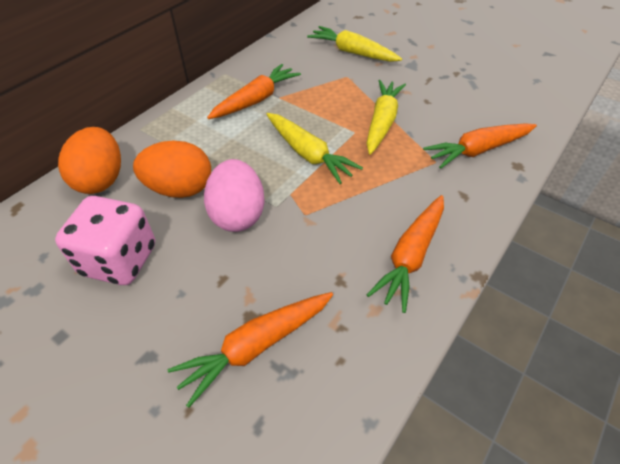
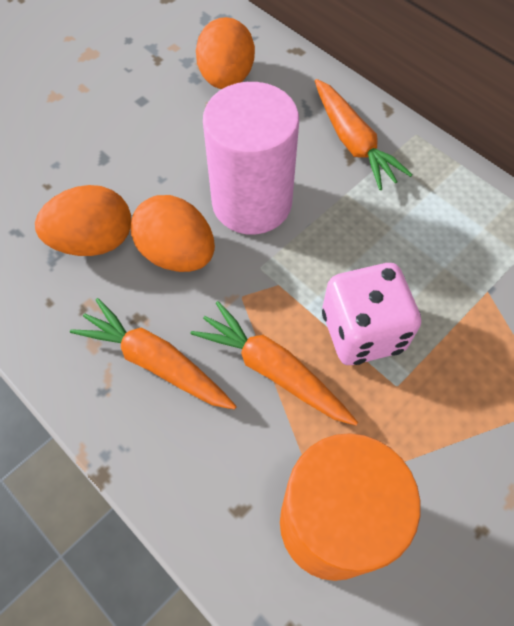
orange carrot: 4 -> 3
orange cylinder: 0 -> 1
orange egg: 2 -> 3
pink cylinder: 0 -> 1
pink egg: 1 -> 0
yellow carrot: 3 -> 0

